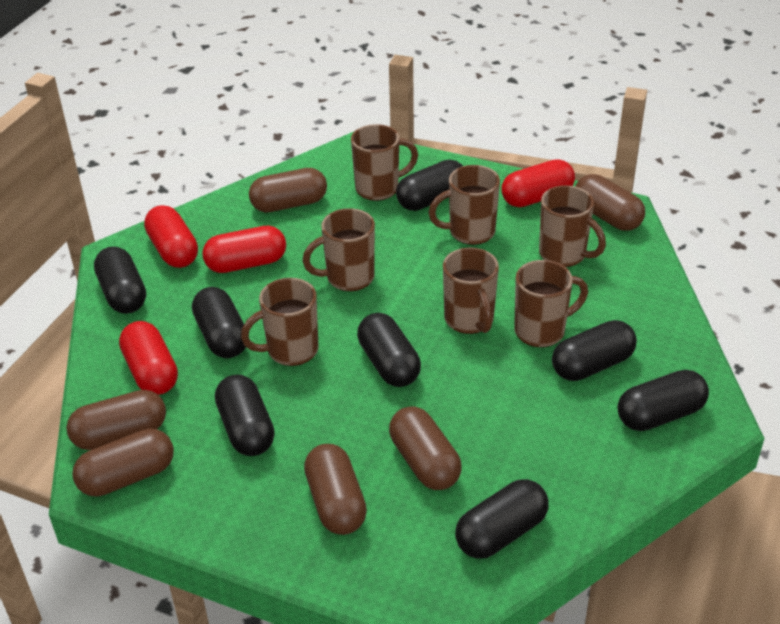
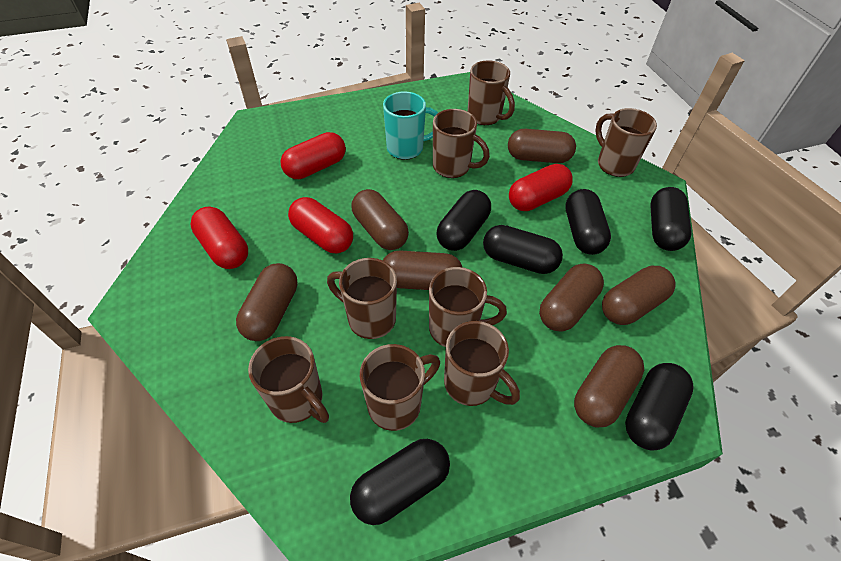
black capsule: 8 -> 6
brown capsule: 6 -> 7
brown mug: 7 -> 8
turquoise mug: 0 -> 1

